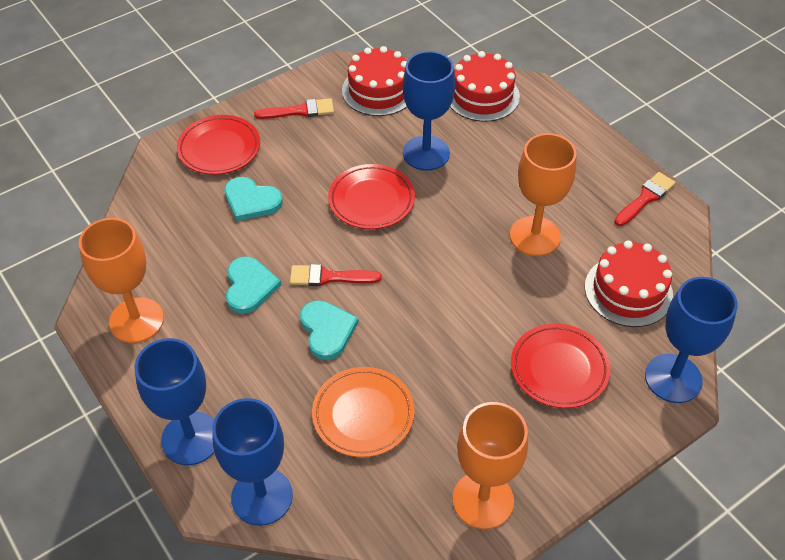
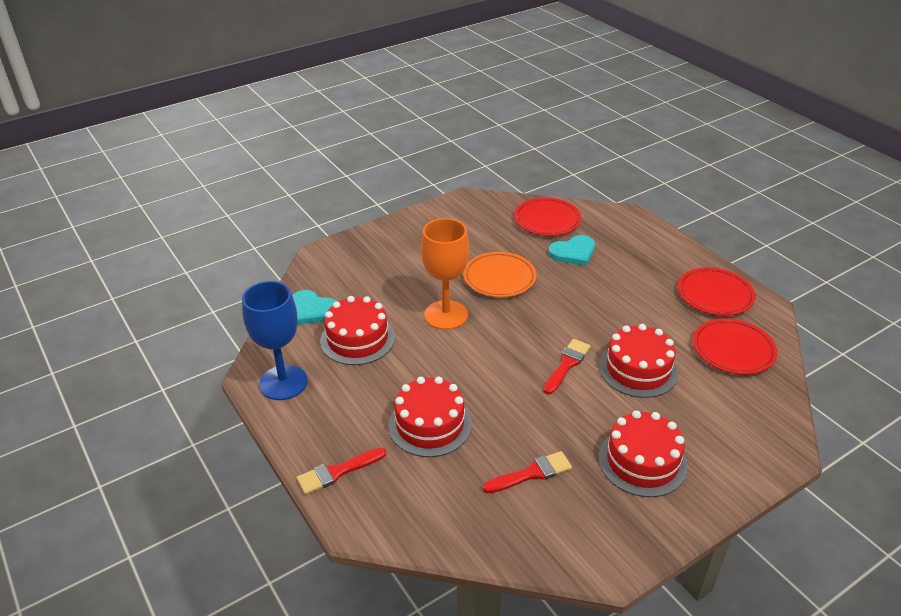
blue goblet: 4 -> 1
orange goblet: 3 -> 1
red cake: 3 -> 4
turquoise heart: 3 -> 2

